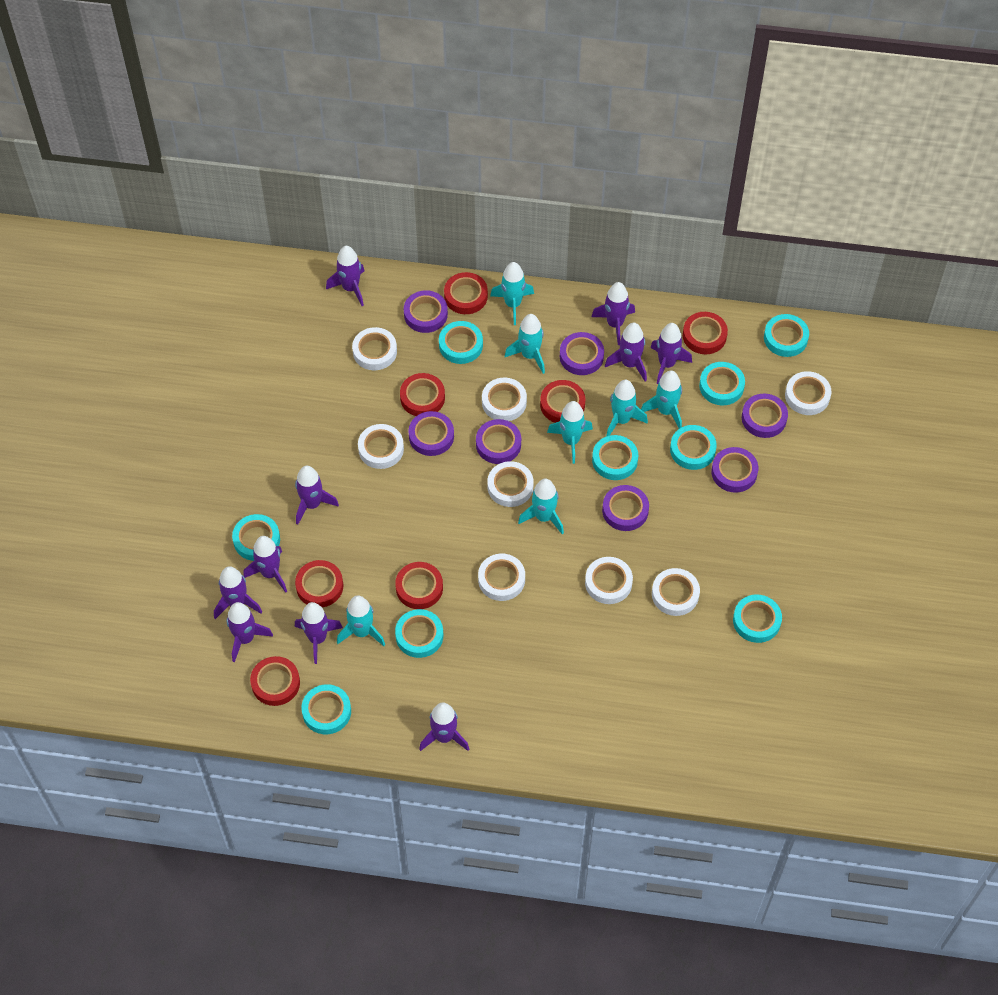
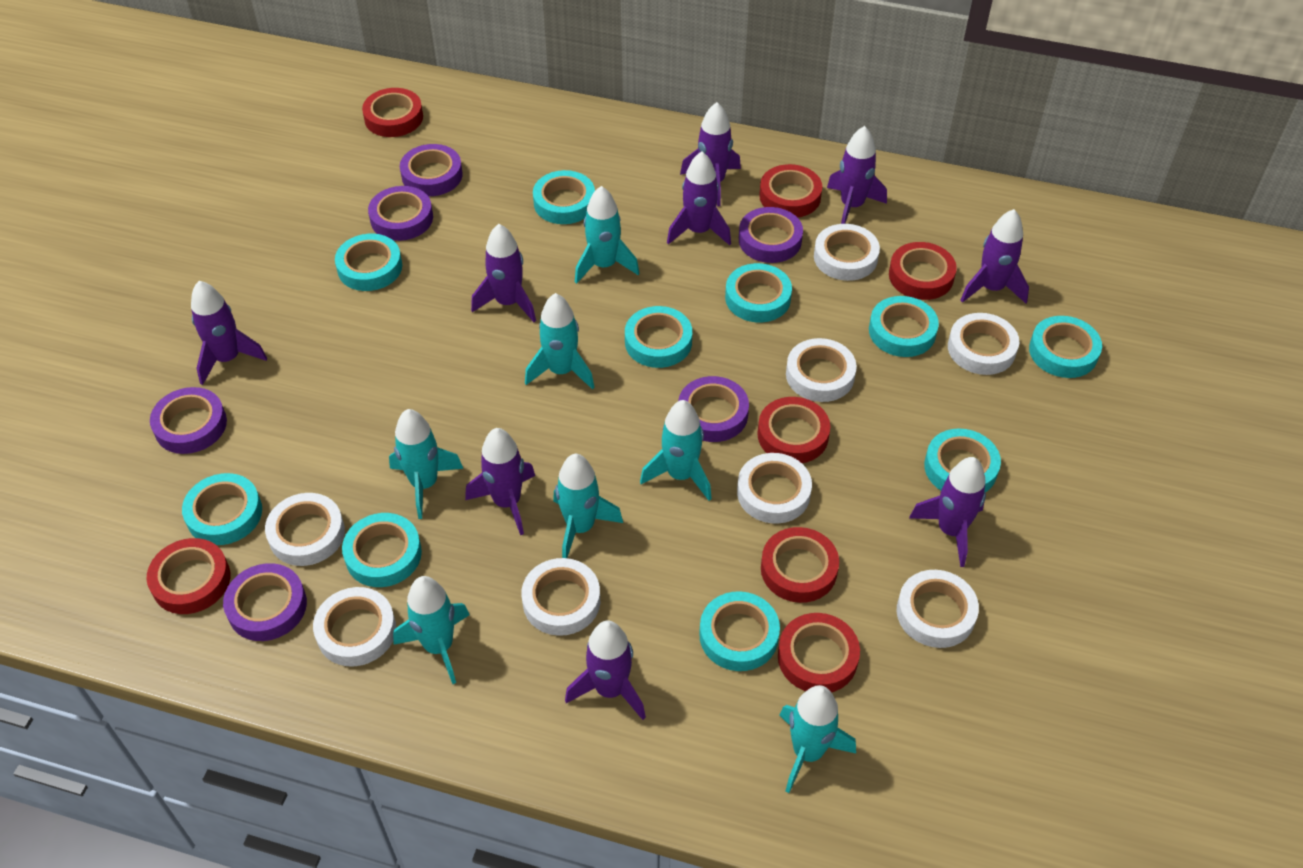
purple rocket: 10 -> 9
purple tape: 7 -> 6
turquoise tape: 9 -> 10

